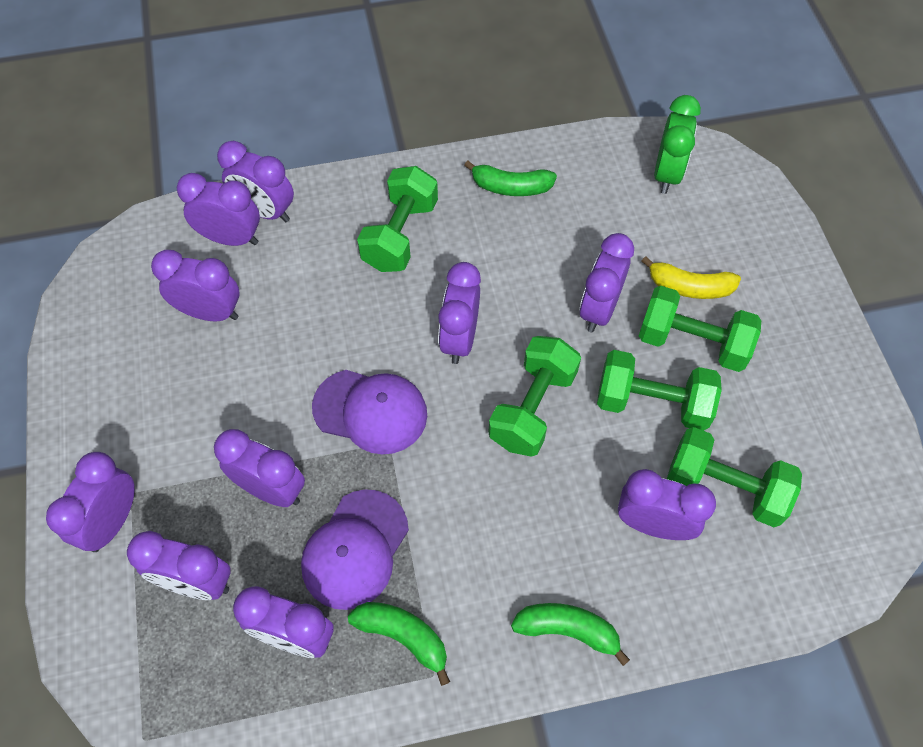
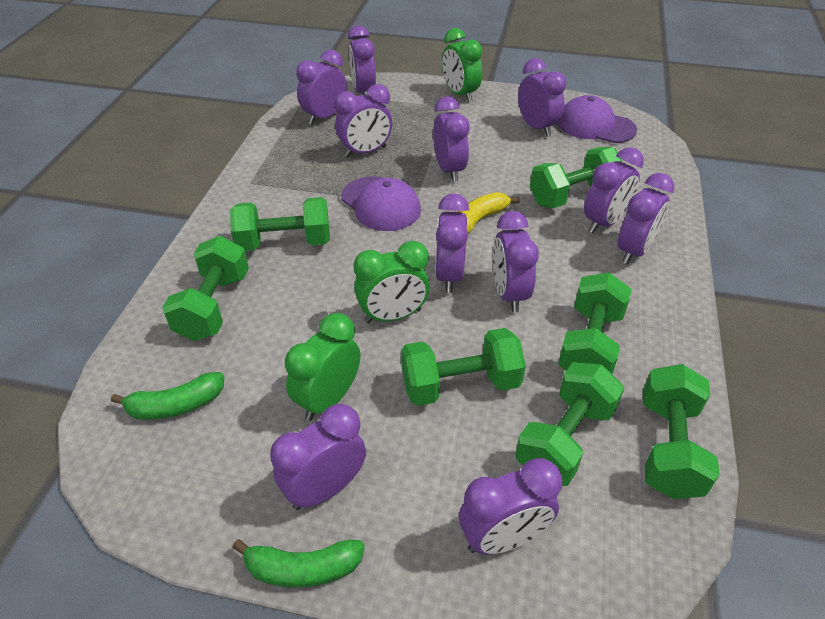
green banana: 3 -> 2
green clock: 1 -> 3
green dumbbell: 5 -> 7
purple clock: 10 -> 11

